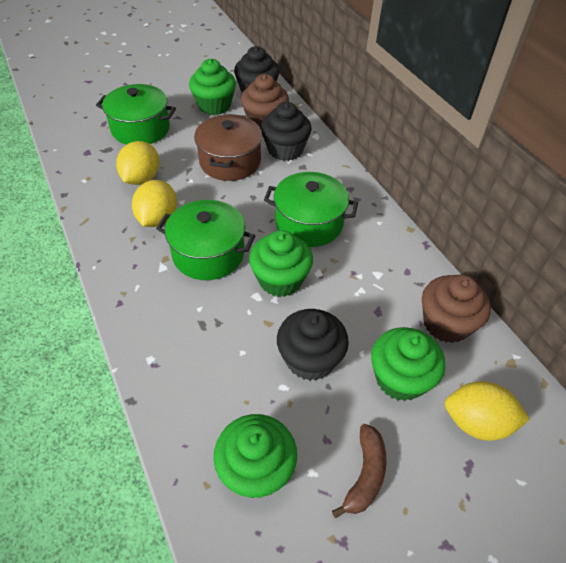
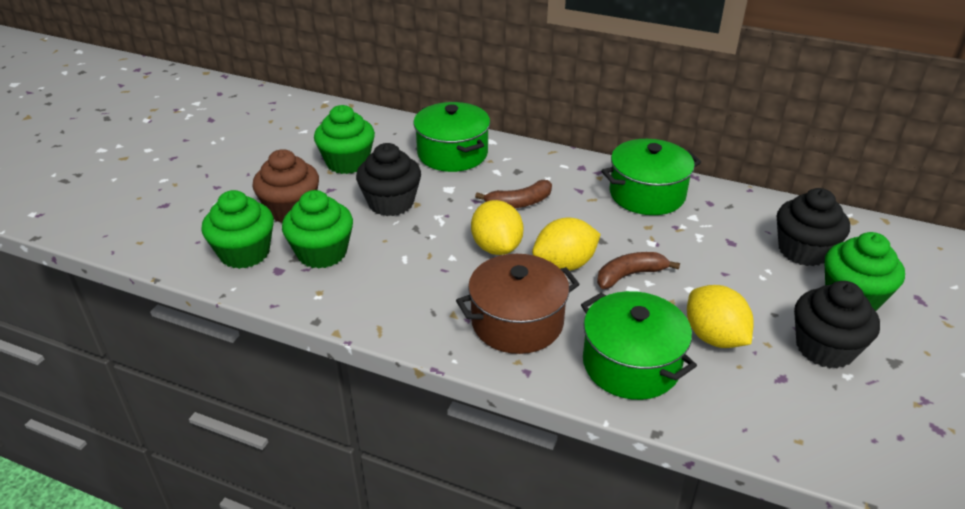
brown banana: 1 -> 2
brown cupcake: 2 -> 1

